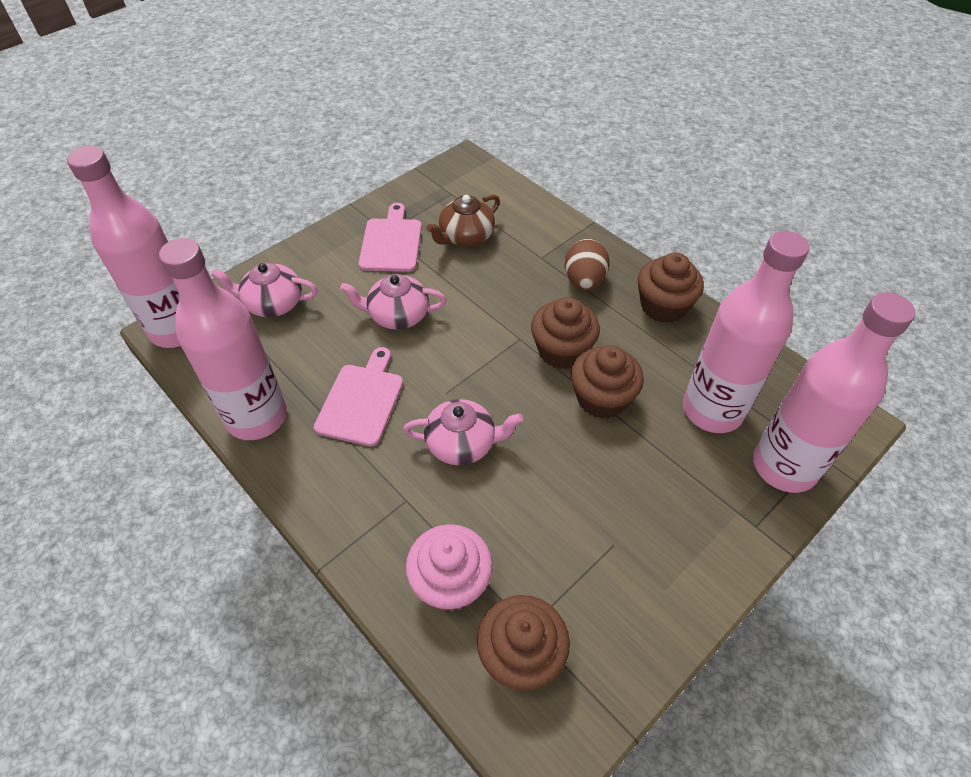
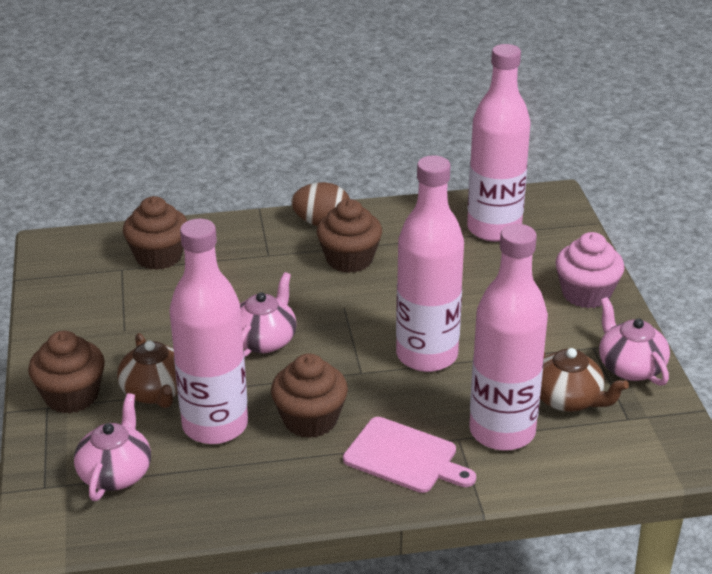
brown teapot: 1 -> 2
pink cutting board: 2 -> 1

